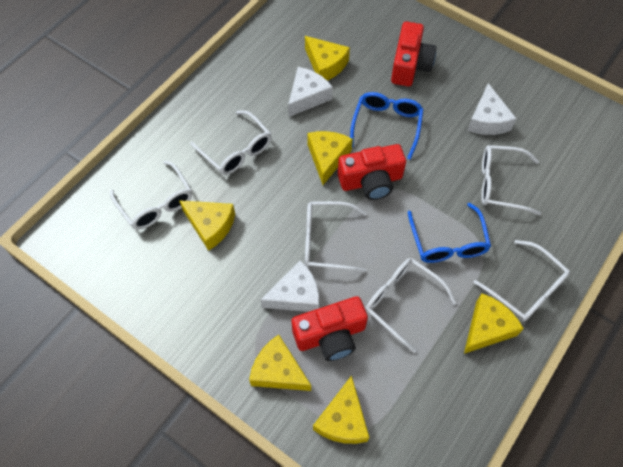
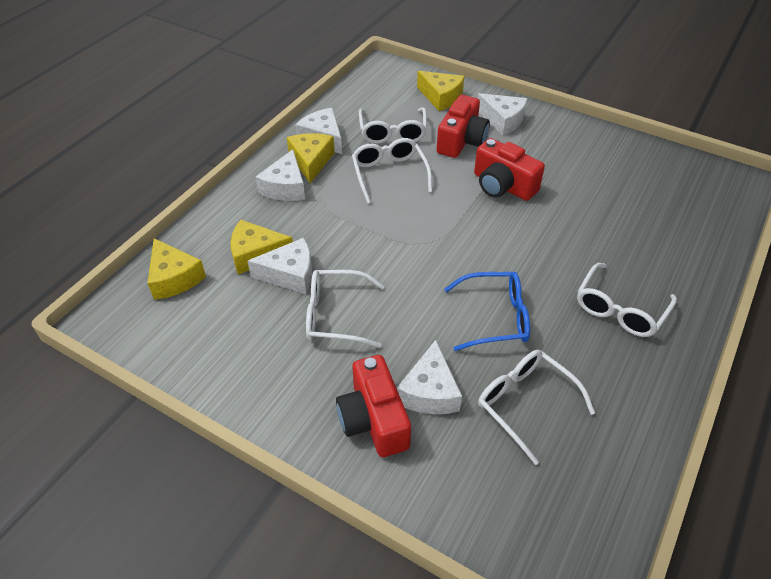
blue glasses: 2 -> 1
white cheese: 3 -> 5
white glasses: 6 -> 5
yellow cheese: 6 -> 4

